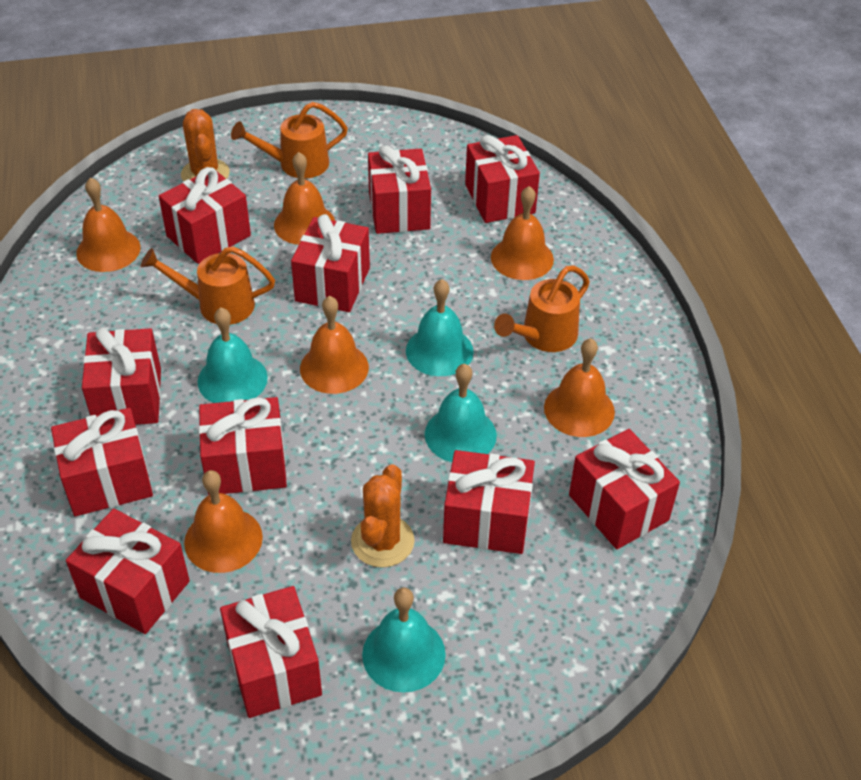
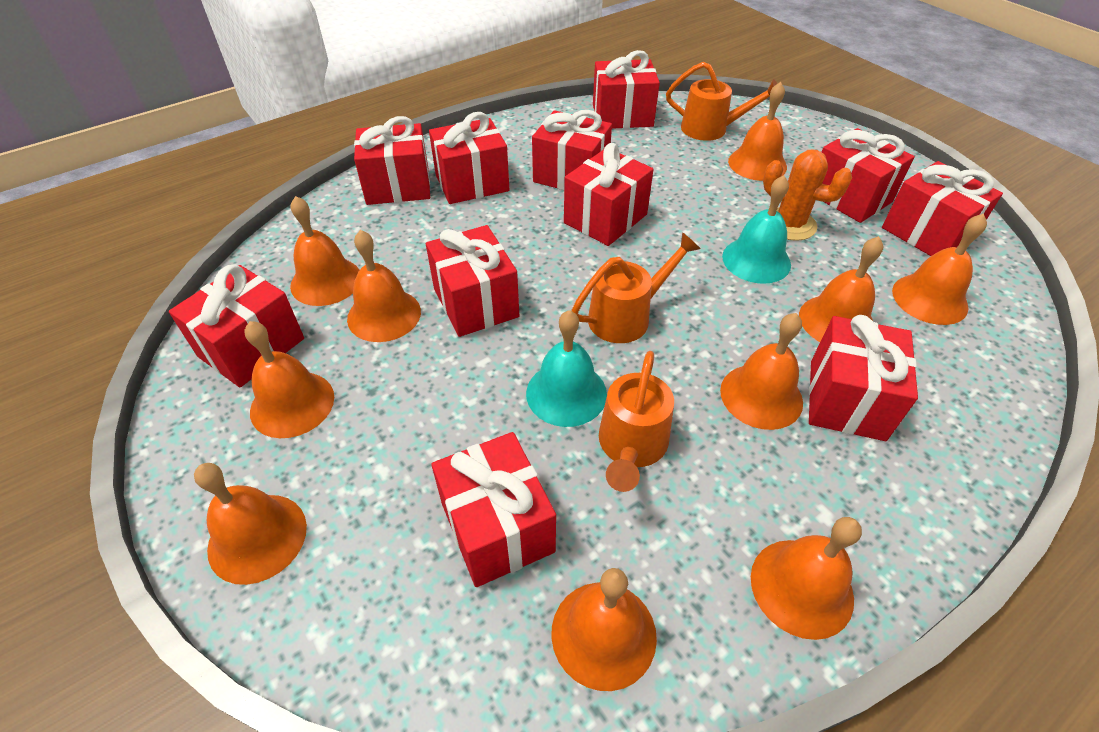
orange bell: 6 -> 10
orange cactus: 2 -> 1
turquoise bell: 4 -> 2

